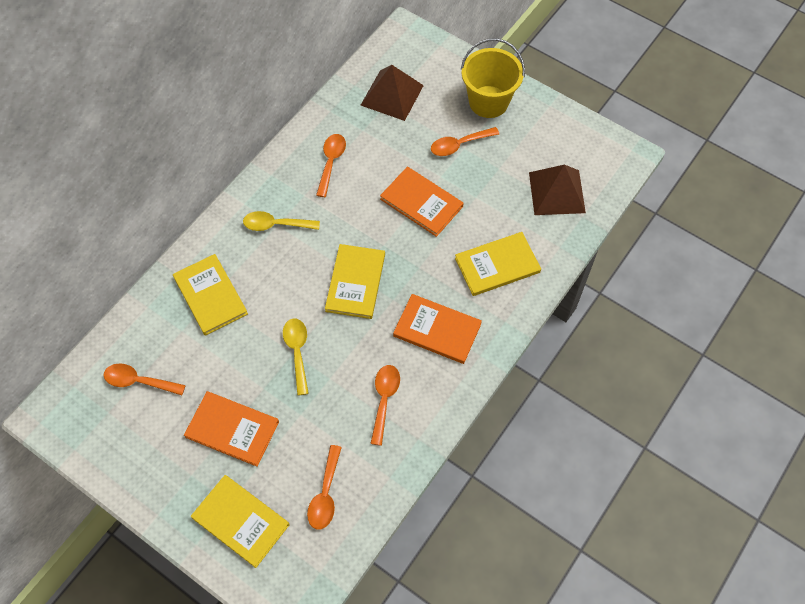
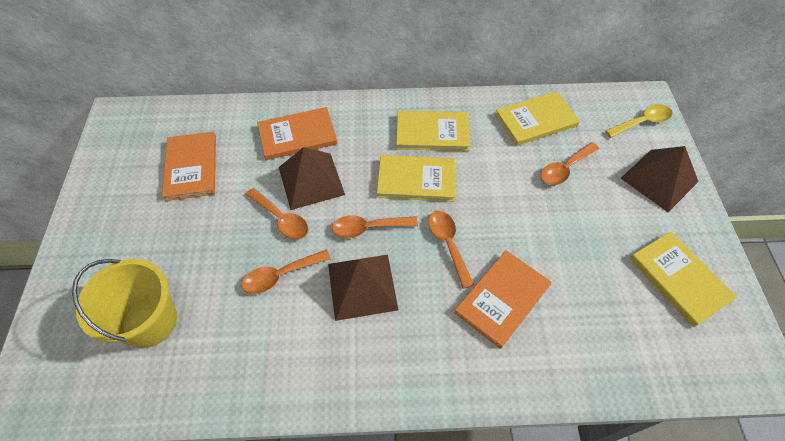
brown pyramid: 2 -> 3
yellow spoon: 2 -> 1

